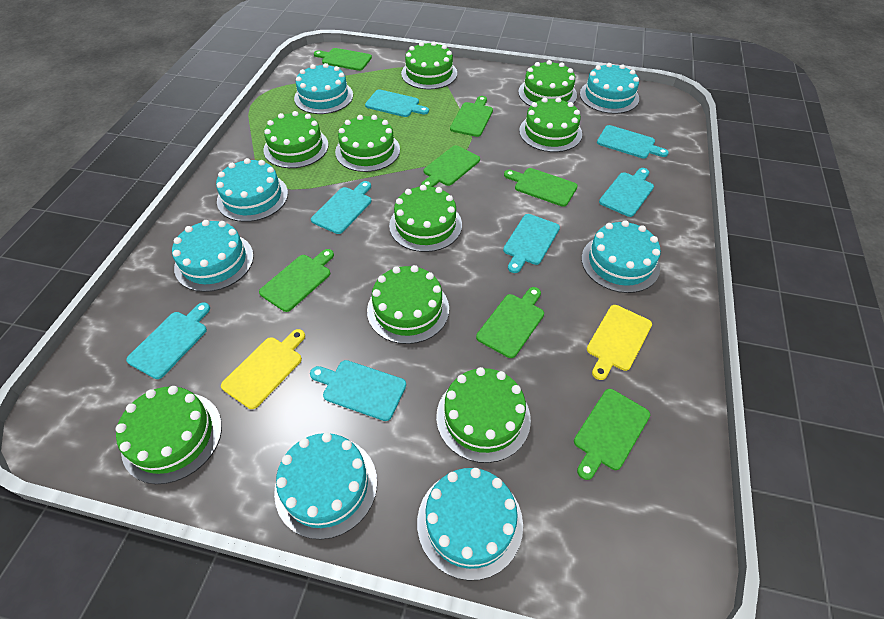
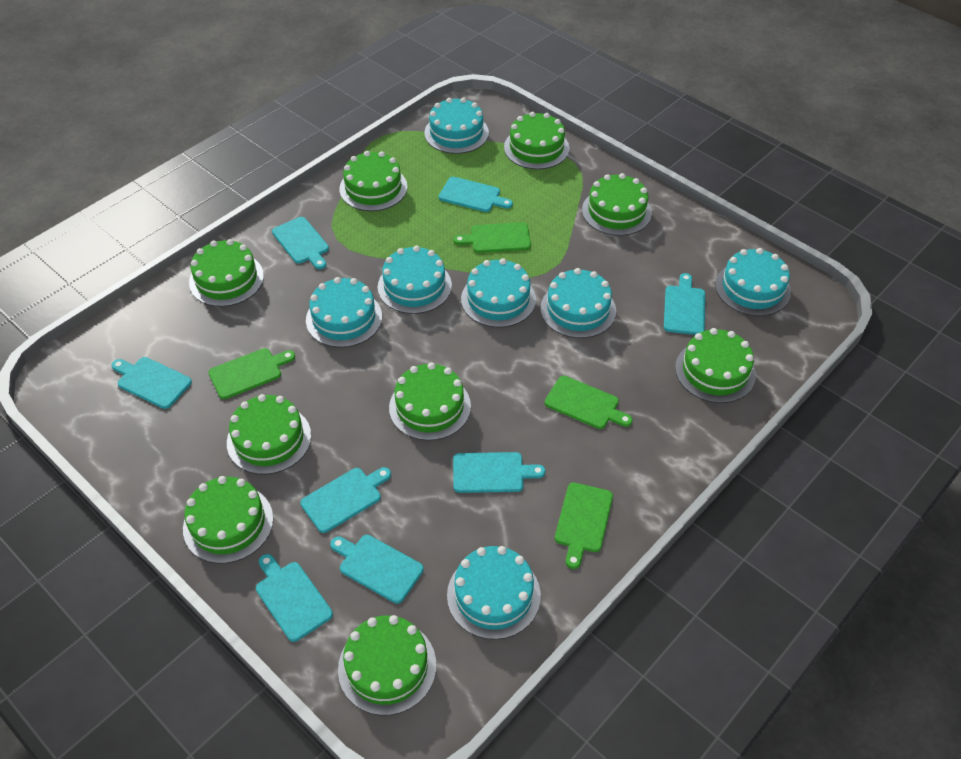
green cutting board: 7 -> 4
turquoise cutting board: 7 -> 8
yellow cutting board: 2 -> 0

